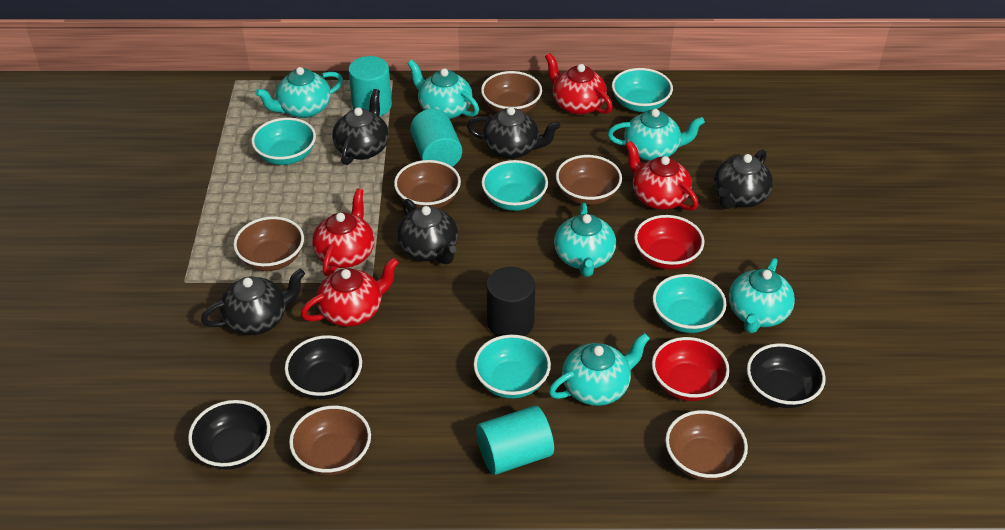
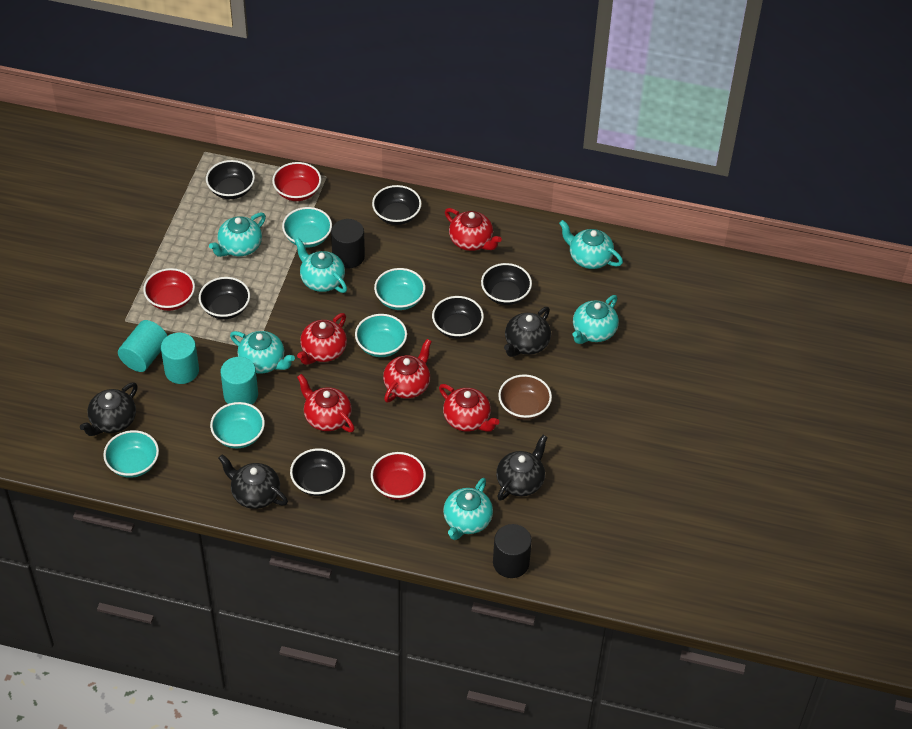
black bowl: 3 -> 6
black cylinder: 1 -> 2
black teapot: 5 -> 4
brown bowl: 6 -> 1
red bowl: 2 -> 3
red teapot: 4 -> 5

